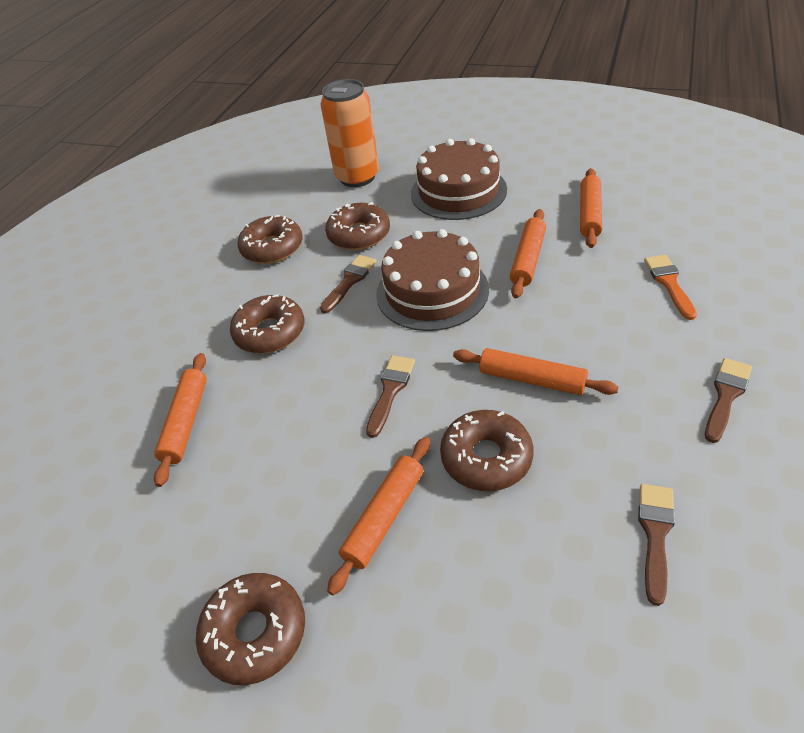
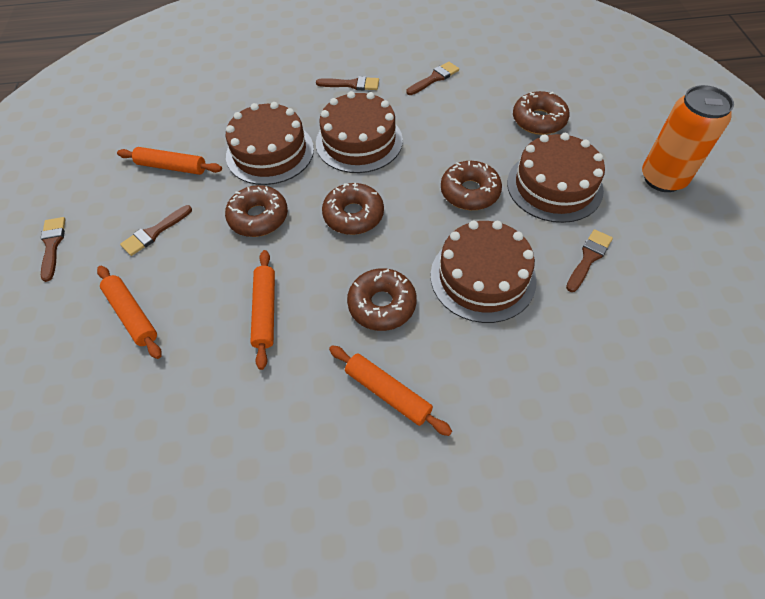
brown brush: 4 -> 5
brown cake: 2 -> 4
orange brush: 1 -> 0
orange rolling pin: 5 -> 4

